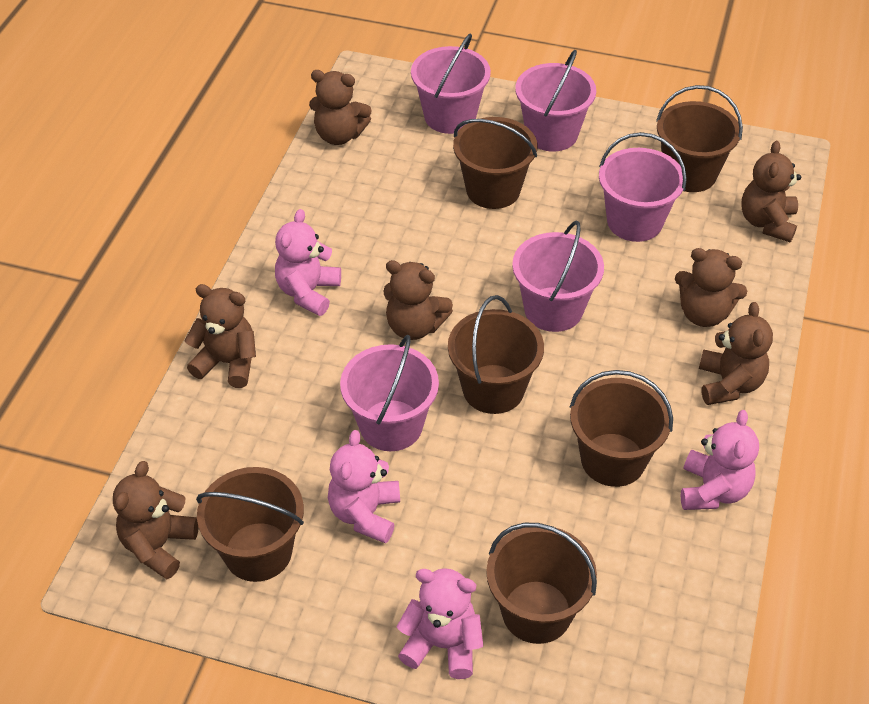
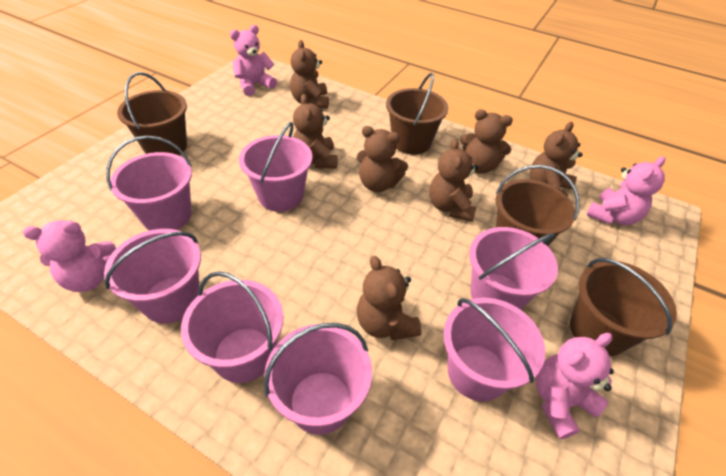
brown bucket: 6 -> 4
pink bucket: 5 -> 7

